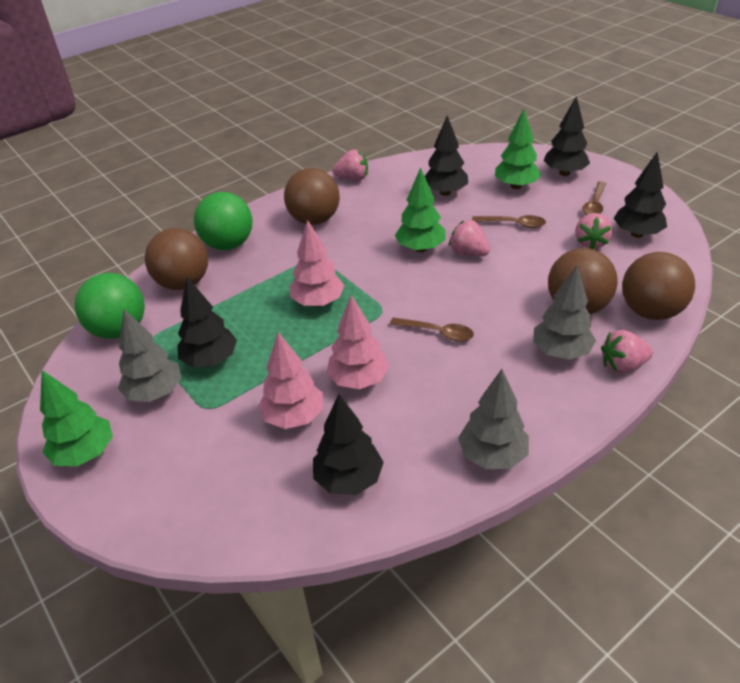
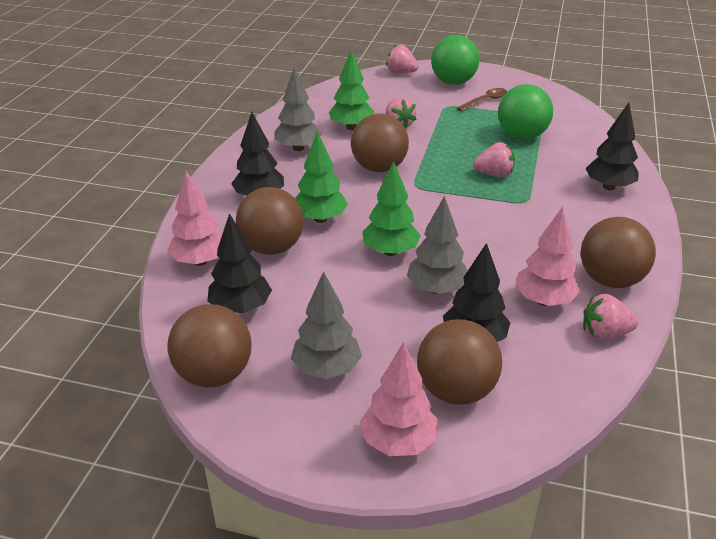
black tree: 5 -> 4
brown ball: 4 -> 5
brown spoon: 3 -> 1

